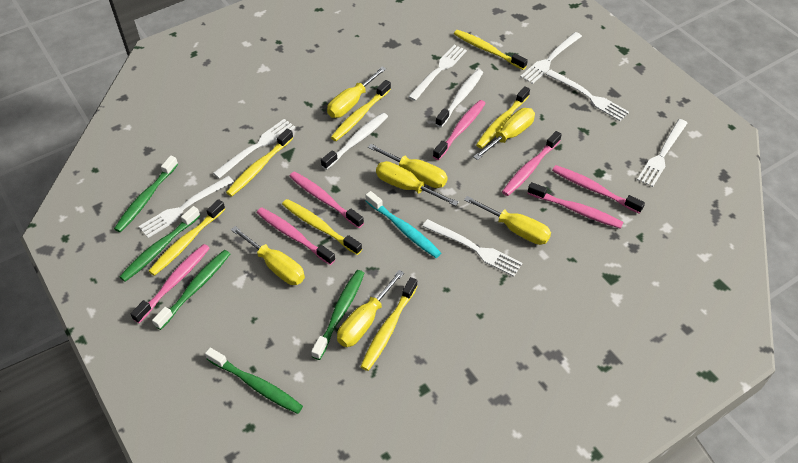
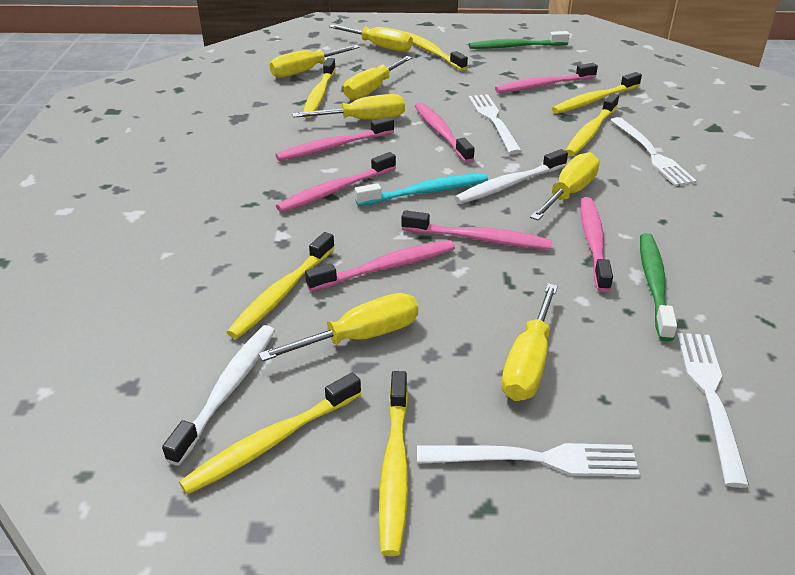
green toothbrush: 5 -> 2
white fork: 7 -> 4

